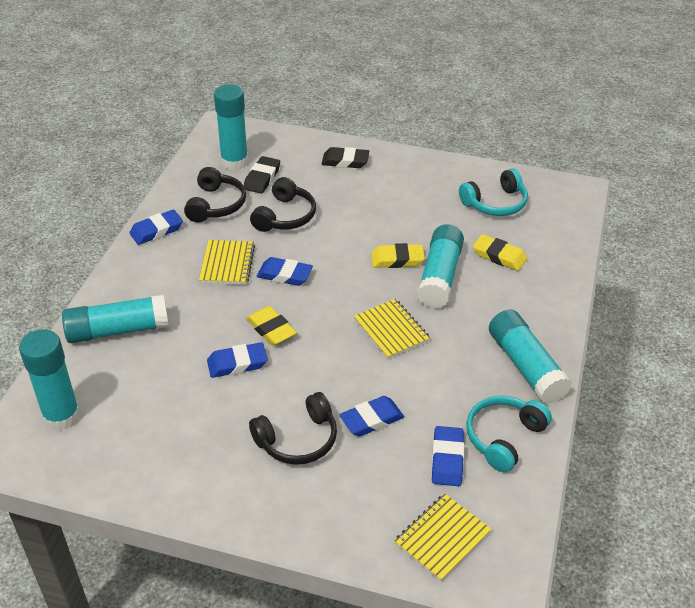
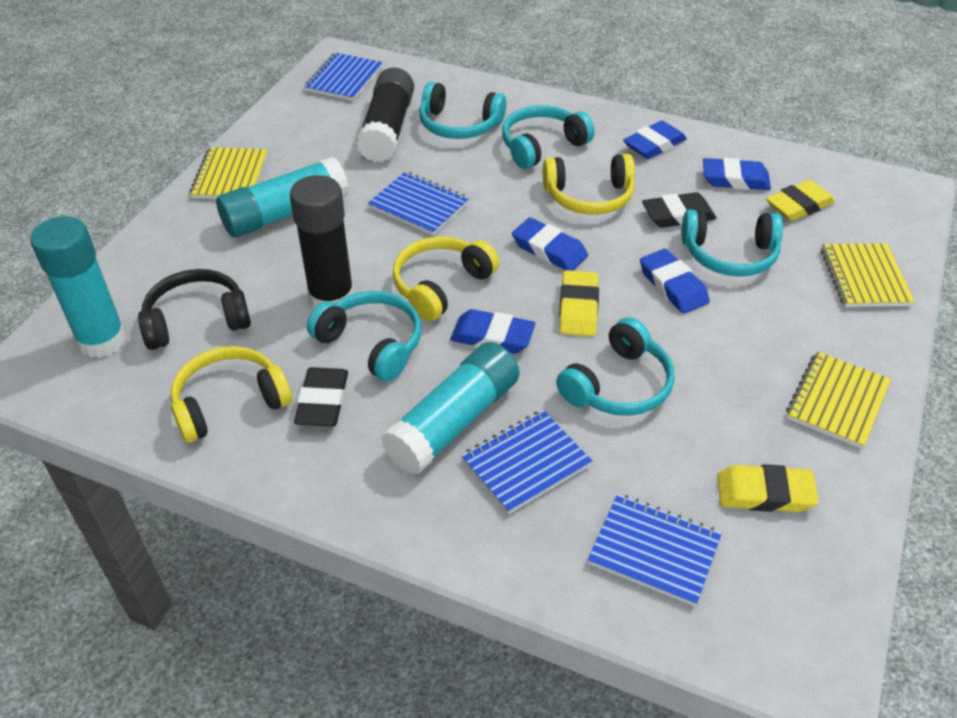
black glue stick: 0 -> 2
black headphones: 3 -> 1
blue notebook: 0 -> 4
turquoise glue stick: 5 -> 3
turquoise headphones: 2 -> 5
yellow headphones: 0 -> 3

